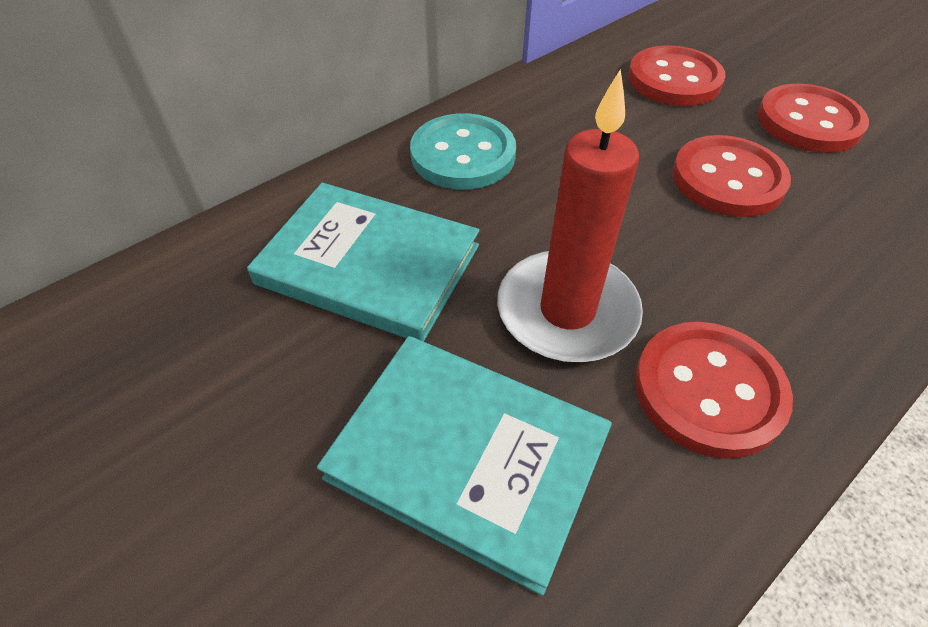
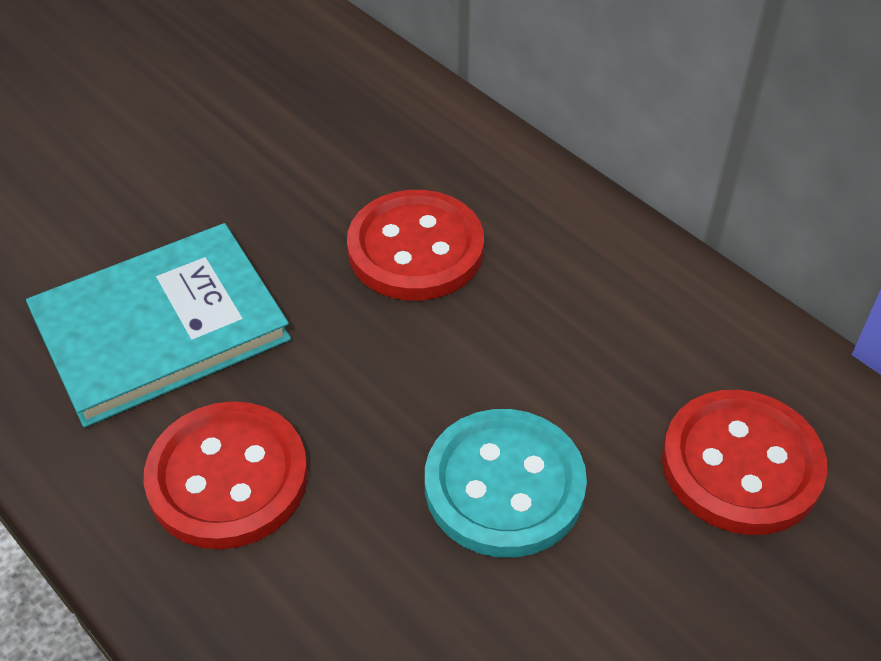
red button: 4 -> 3
red candle: 1 -> 0
turquoise book: 2 -> 1

